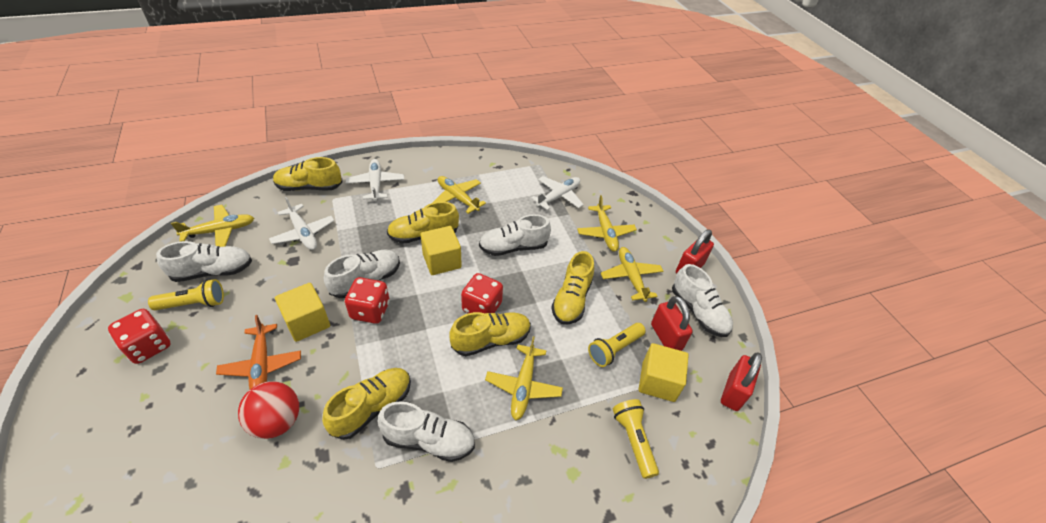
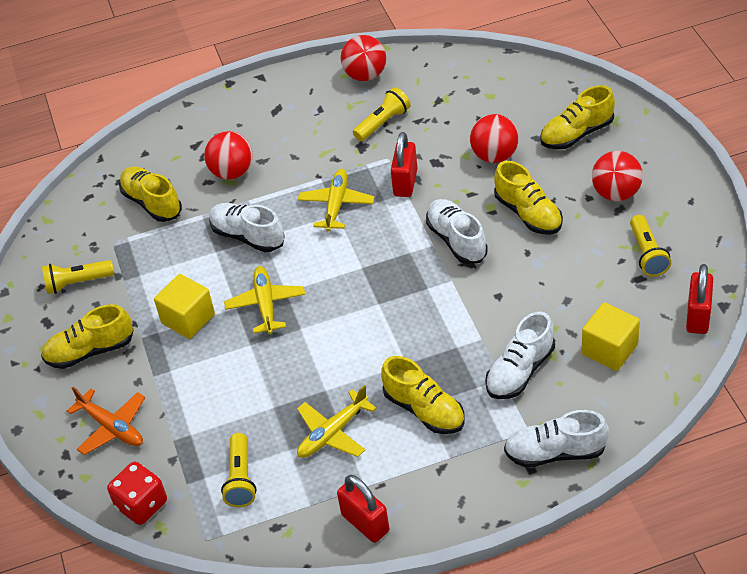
red ball: 1 -> 4
red dice: 3 -> 1
white plane: 3 -> 0
white shoe: 5 -> 4
yellow cube: 3 -> 2
yellow flashlight: 3 -> 4
yellow plane: 5 -> 3

